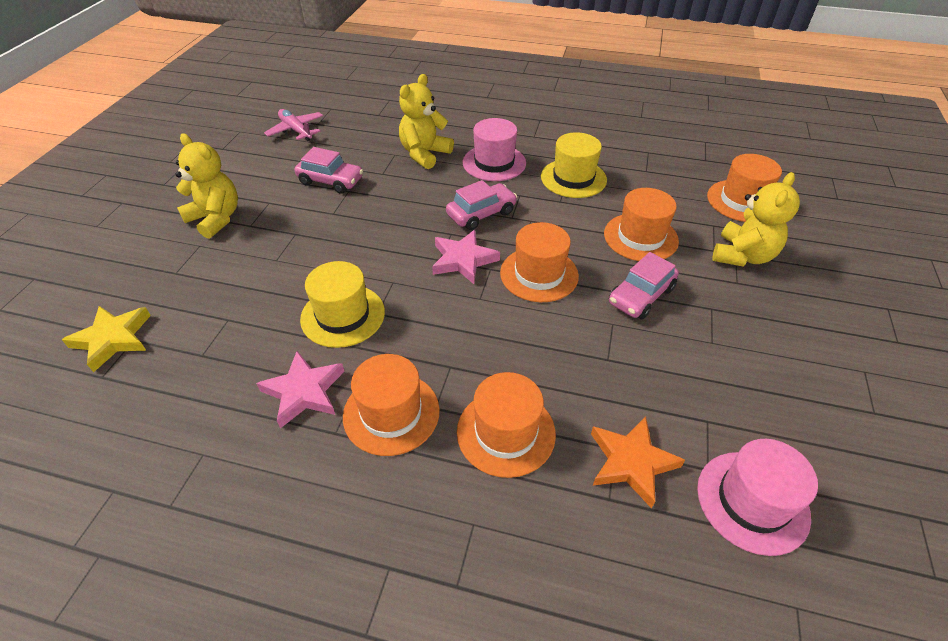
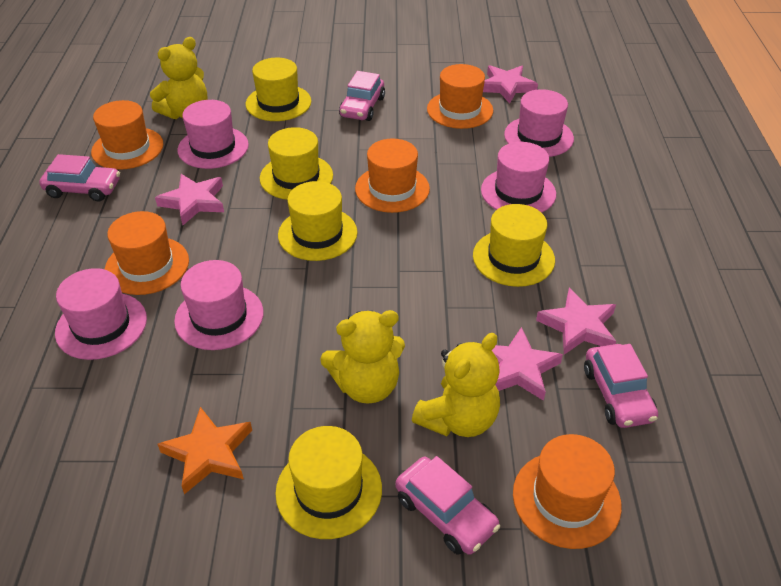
pink car: 3 -> 4
pink hat: 2 -> 5
pink plane: 1 -> 0
pink star: 2 -> 4
yellow hat: 2 -> 5
yellow star: 1 -> 0

